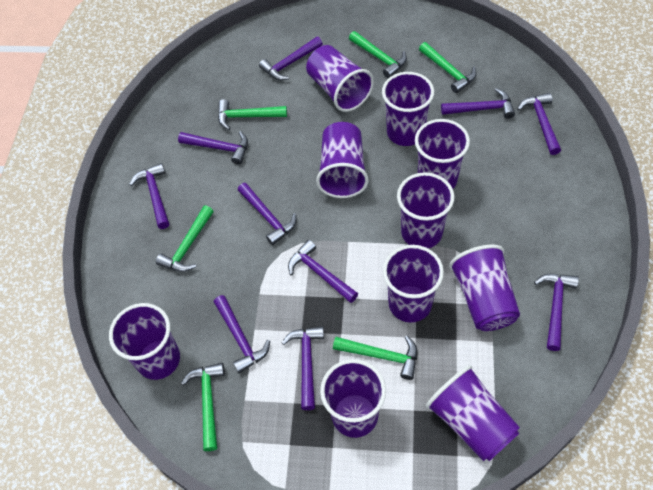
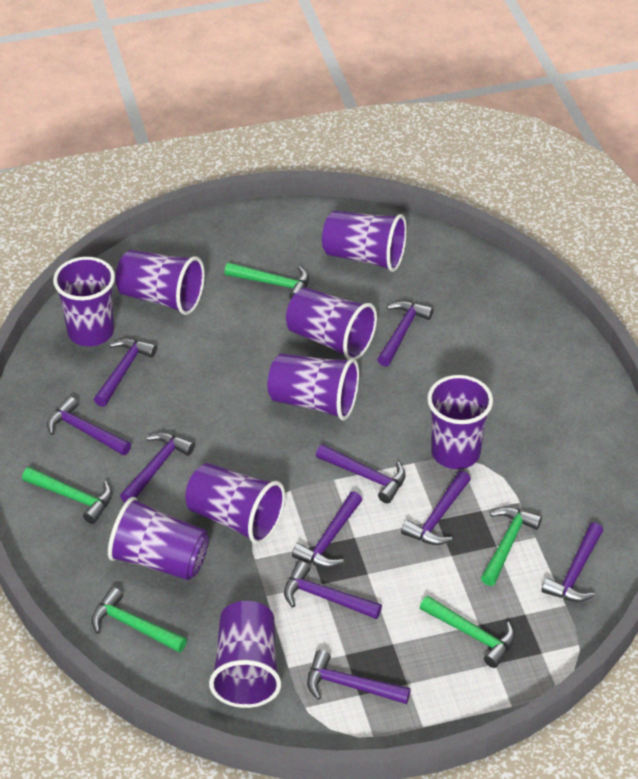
green hammer: 6 -> 5
purple cup: 10 -> 9

